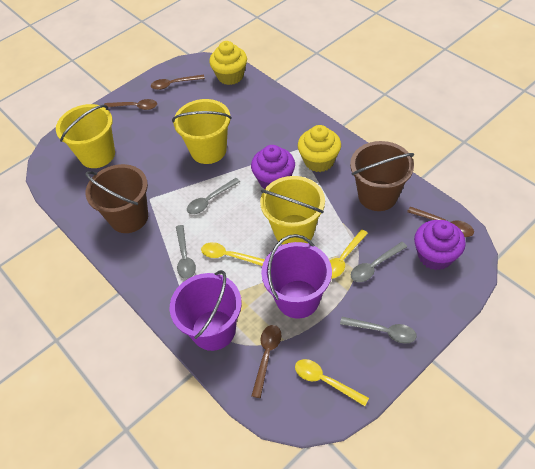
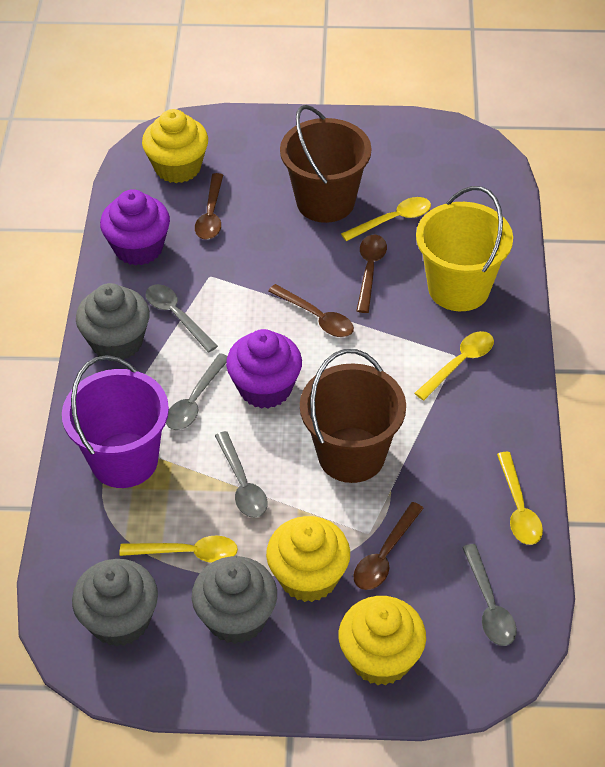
grey cupcake: 0 -> 3
purple bucket: 2 -> 1
yellow bucket: 3 -> 1
yellow cupcake: 2 -> 3
yellow spoon: 3 -> 4

